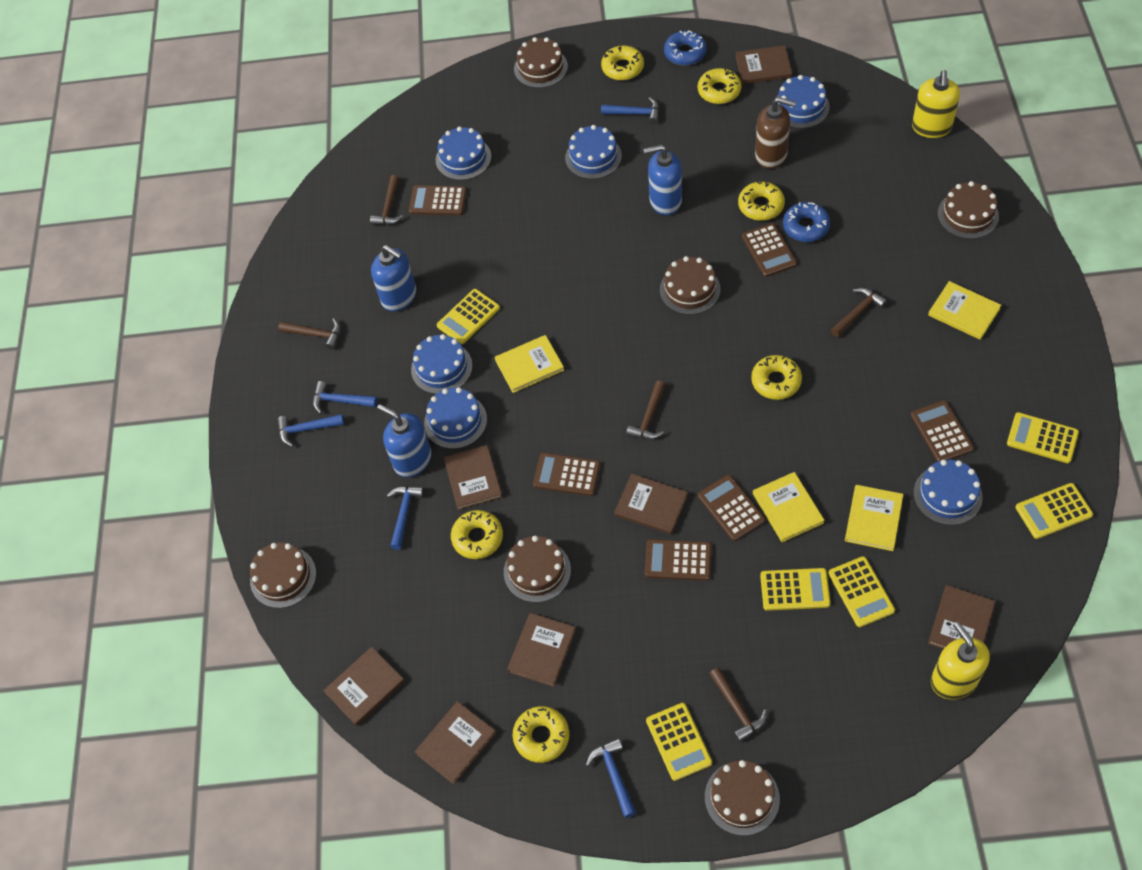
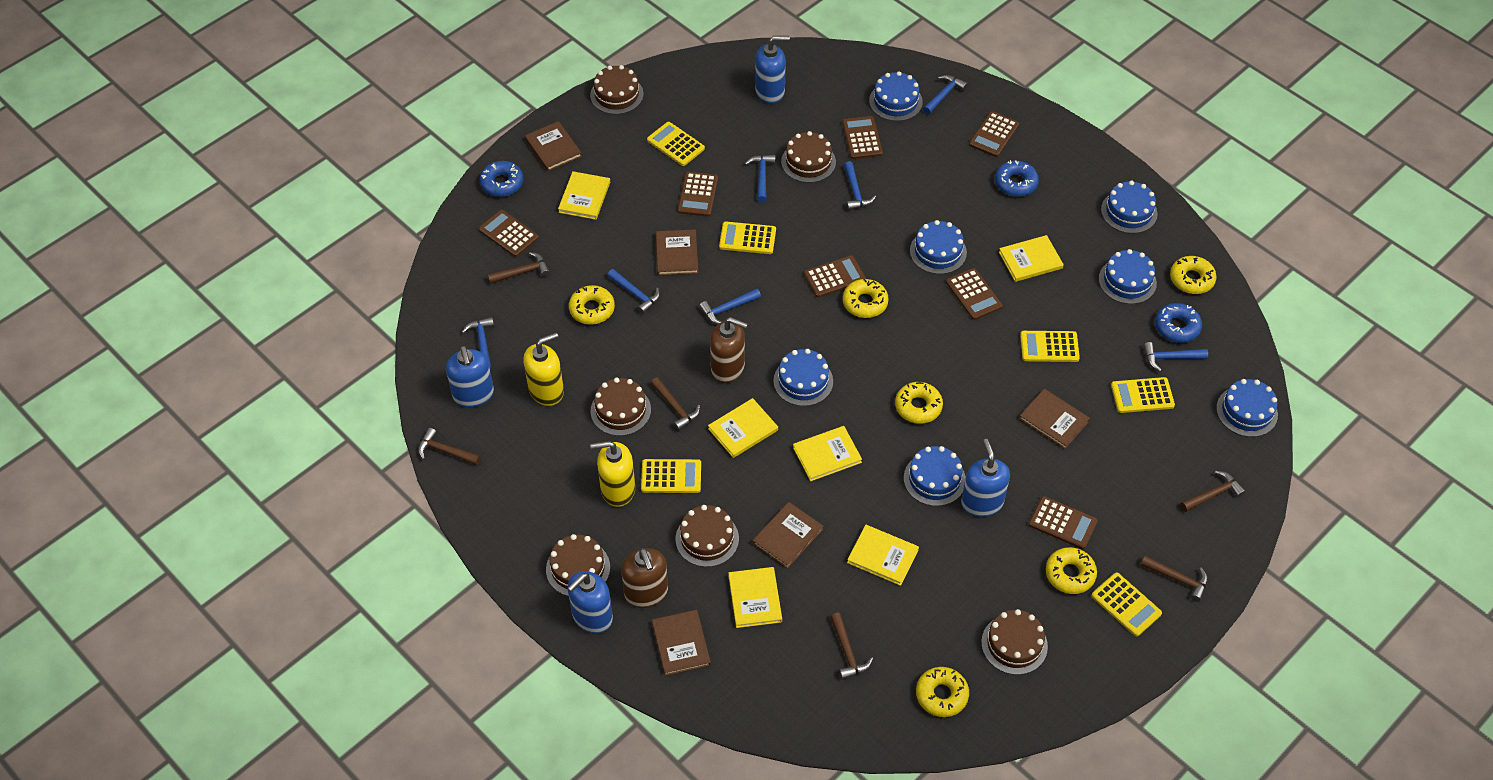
blue cake: 6 -> 7
blue donut: 2 -> 3
blue hammer: 5 -> 7
blue soap dispenser: 3 -> 4
brown book: 7 -> 5
brown calculator: 6 -> 7
brown hammer: 5 -> 6
brown soap dispenser: 1 -> 2
yellow book: 4 -> 6

